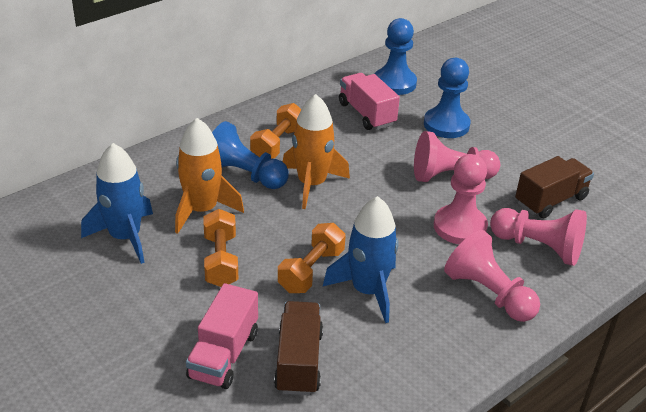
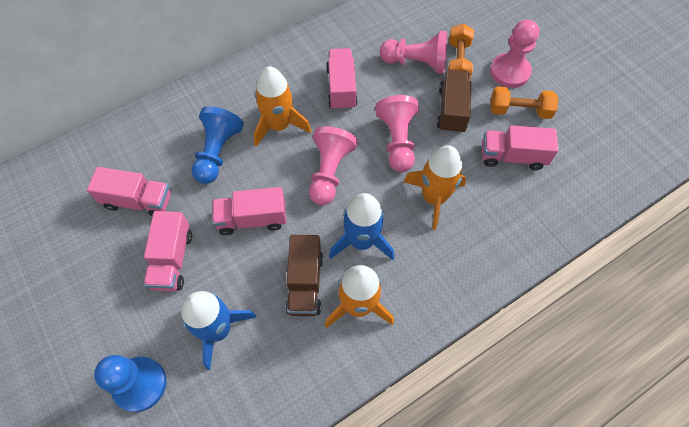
blue pawn: 3 -> 2
orange dumbbell: 3 -> 2
orange rocket: 2 -> 3
pink truck: 2 -> 5

